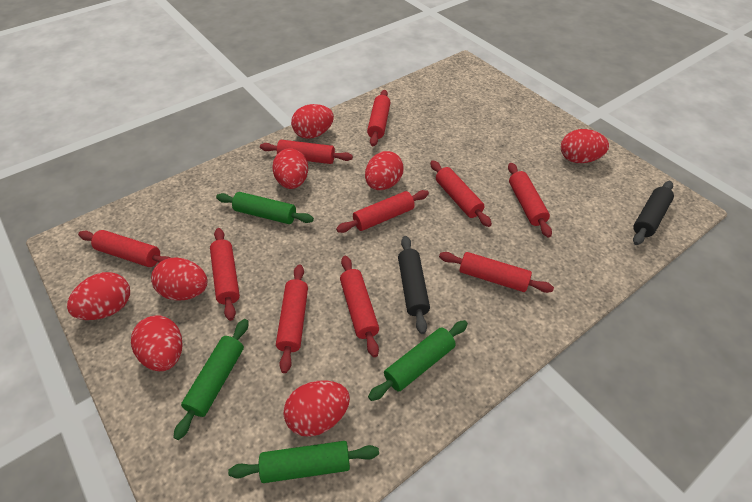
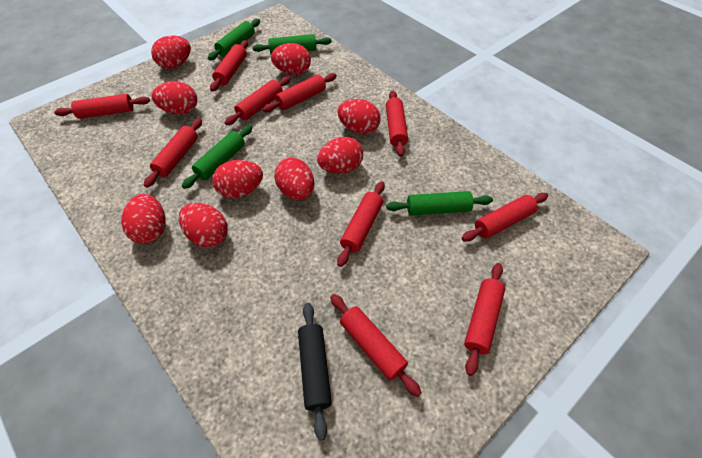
black rolling pin: 2 -> 1
red egg: 8 -> 9

